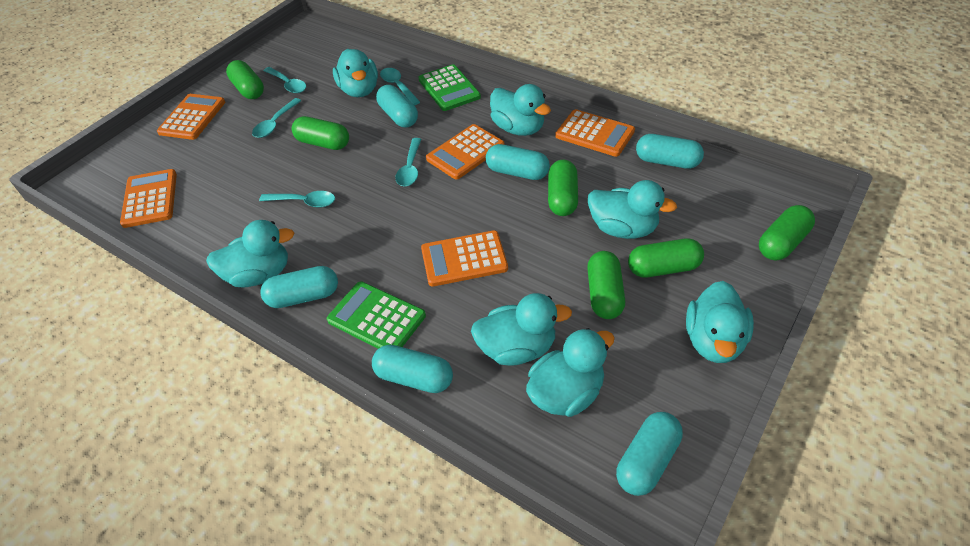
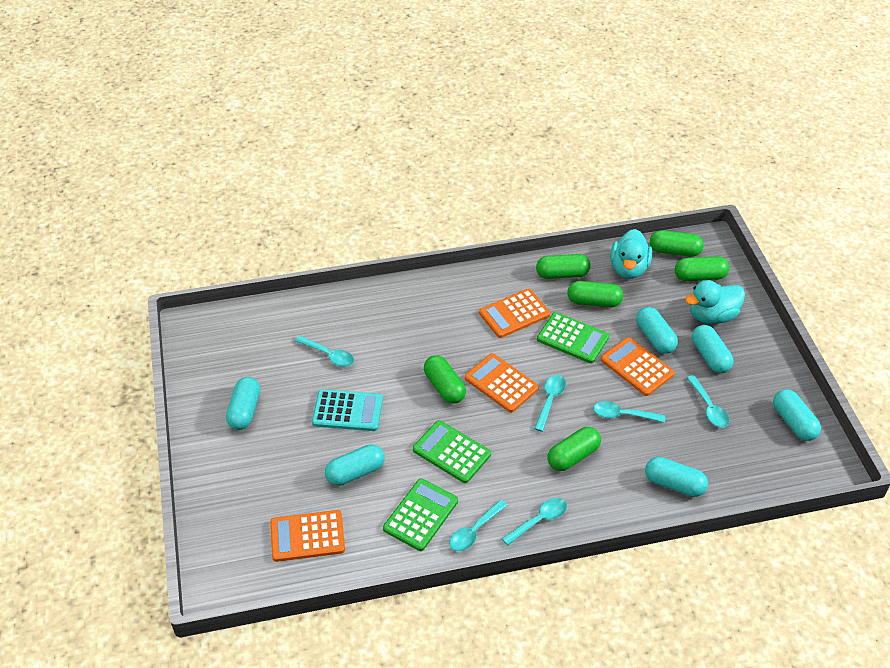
green calculator: 2 -> 3
orange calculator: 5 -> 4
turquoise calculator: 0 -> 1
turquoise duck: 7 -> 2
turquoise spoon: 5 -> 6

